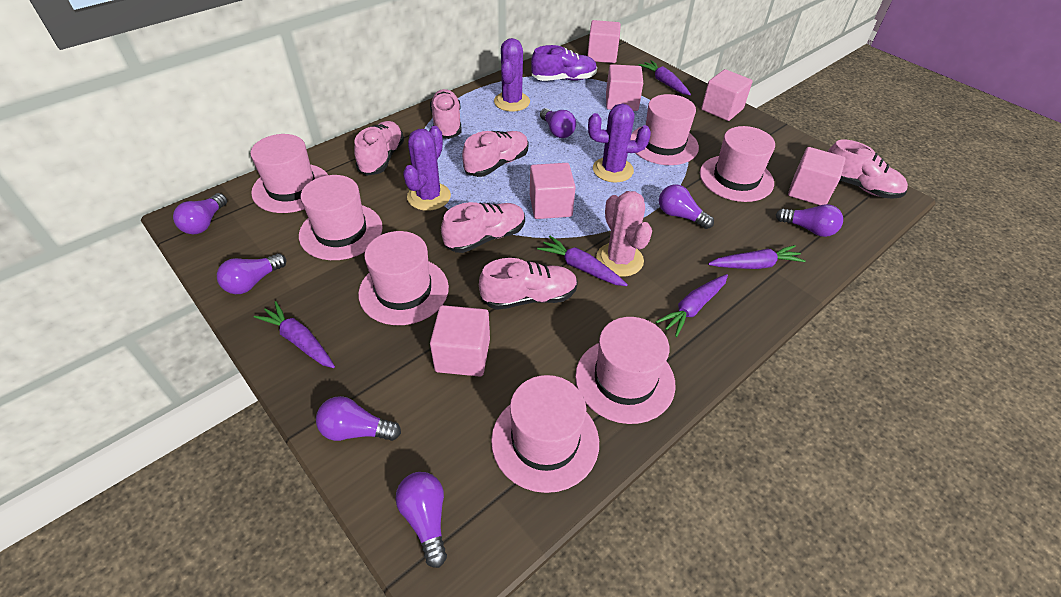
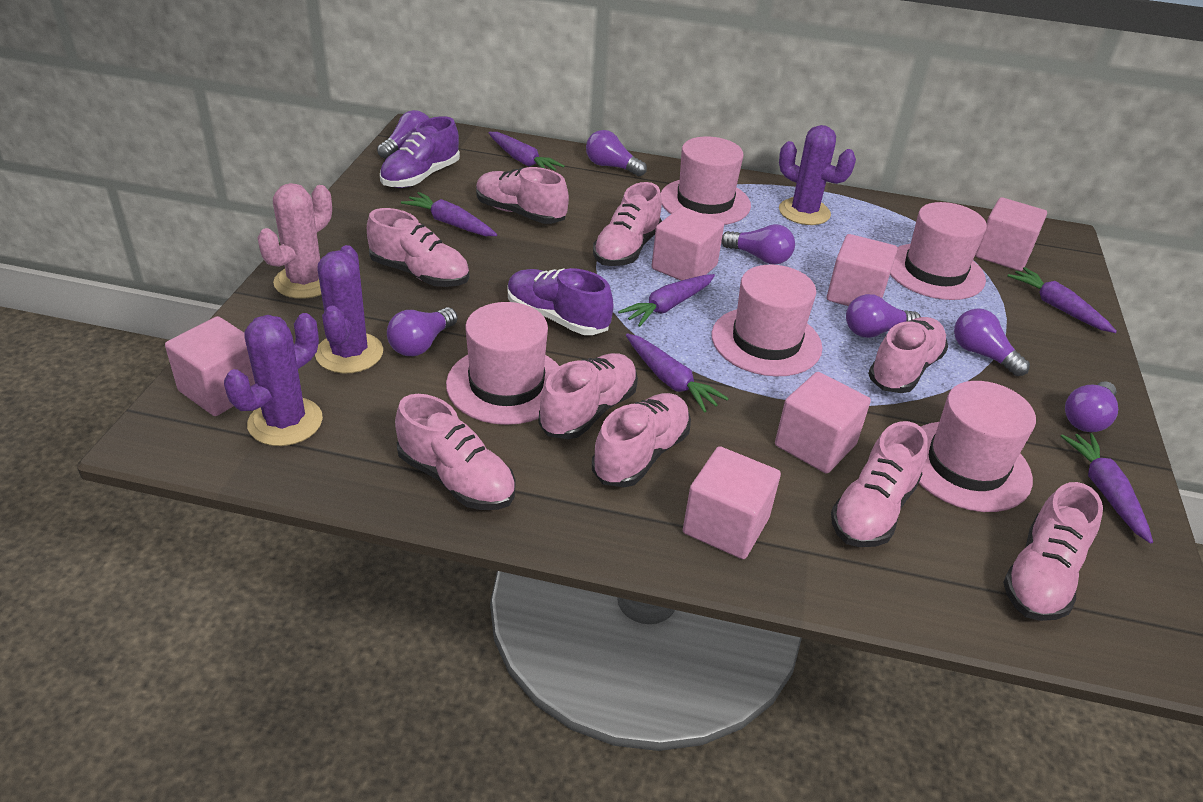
pink hat: 7 -> 5
pink shoe: 6 -> 9
purple carrot: 5 -> 6
purple shoe: 1 -> 2

